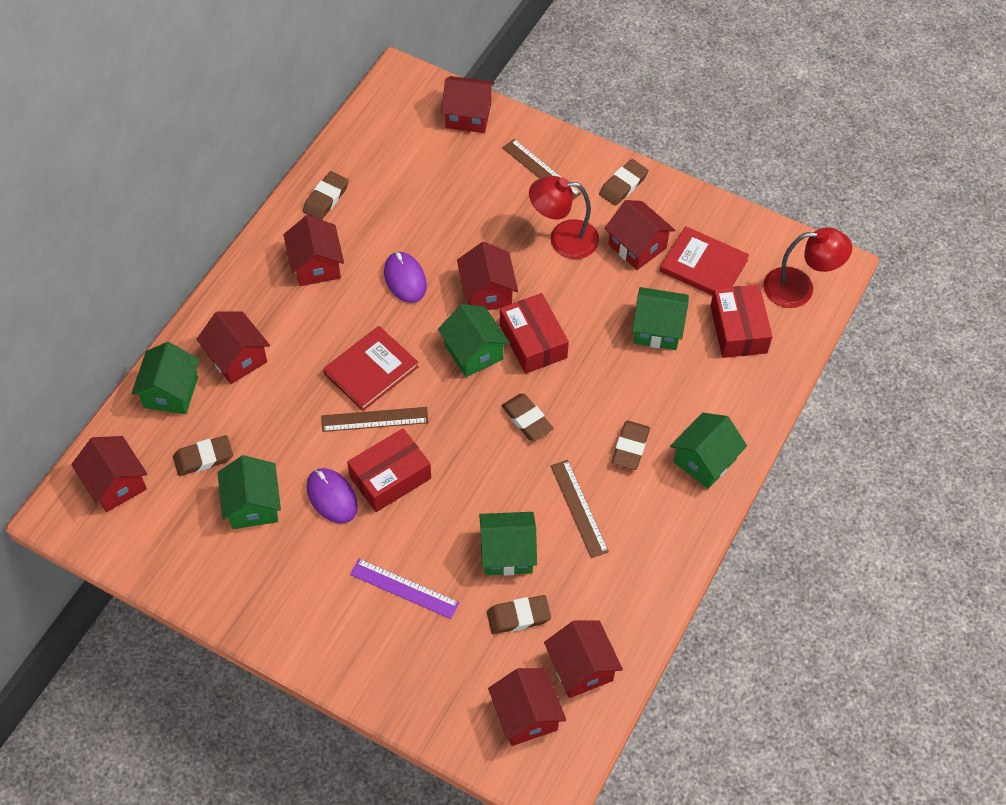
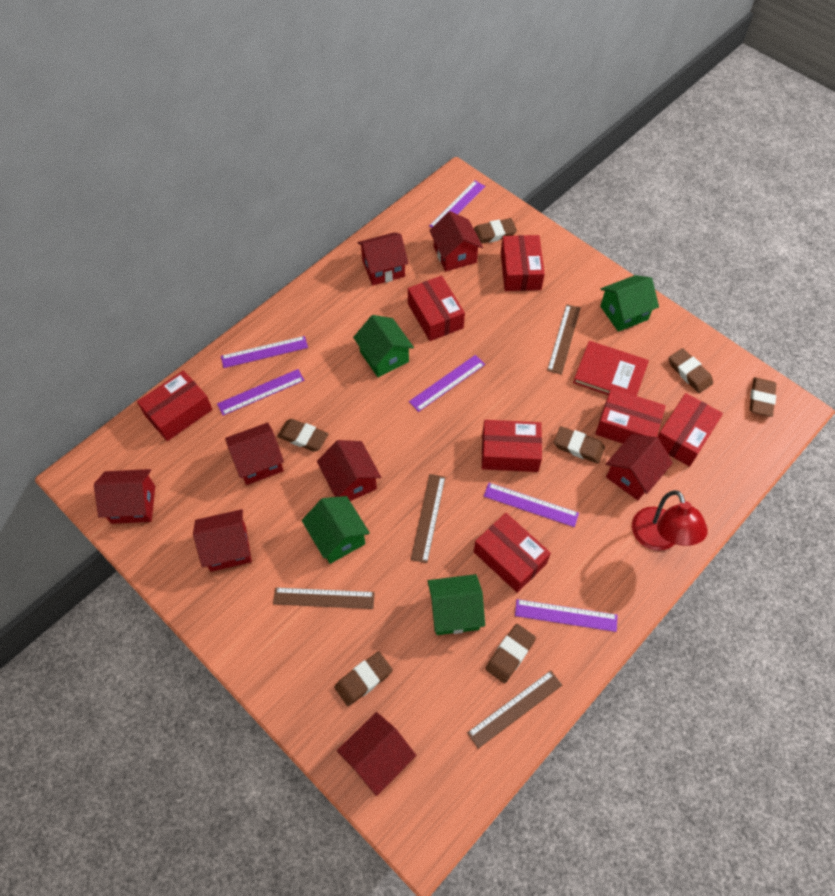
brown eraser: 6 -> 7
brown ruler: 3 -> 4
green house: 6 -> 4
purple mouse: 2 -> 0
purple ruler: 1 -> 6
red book: 2 -> 1
red box: 3 -> 7
red lamp: 2 -> 1

